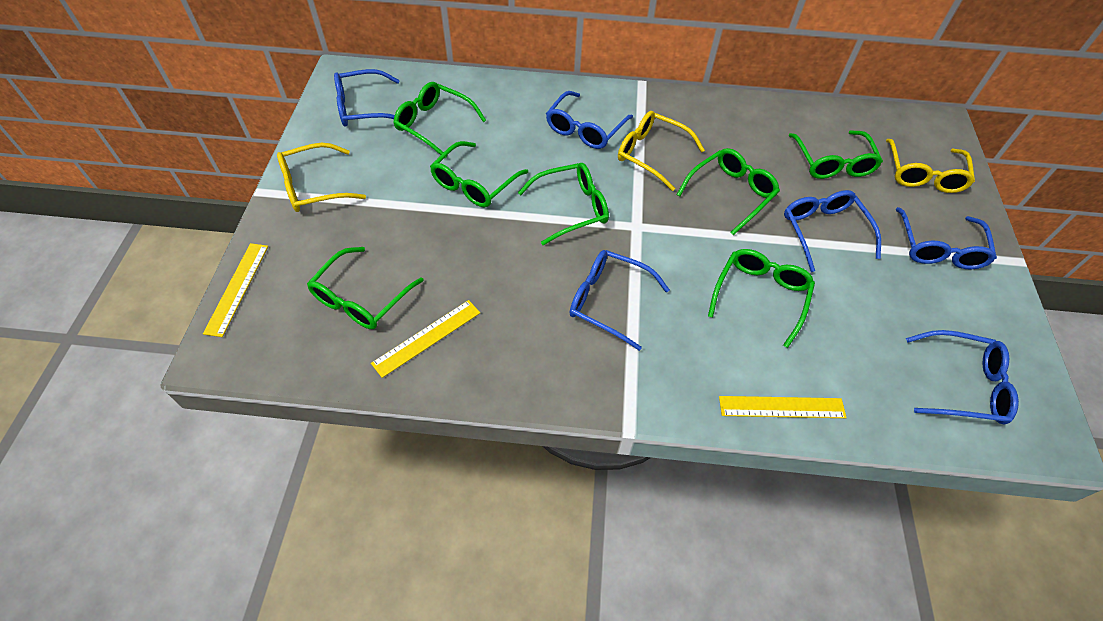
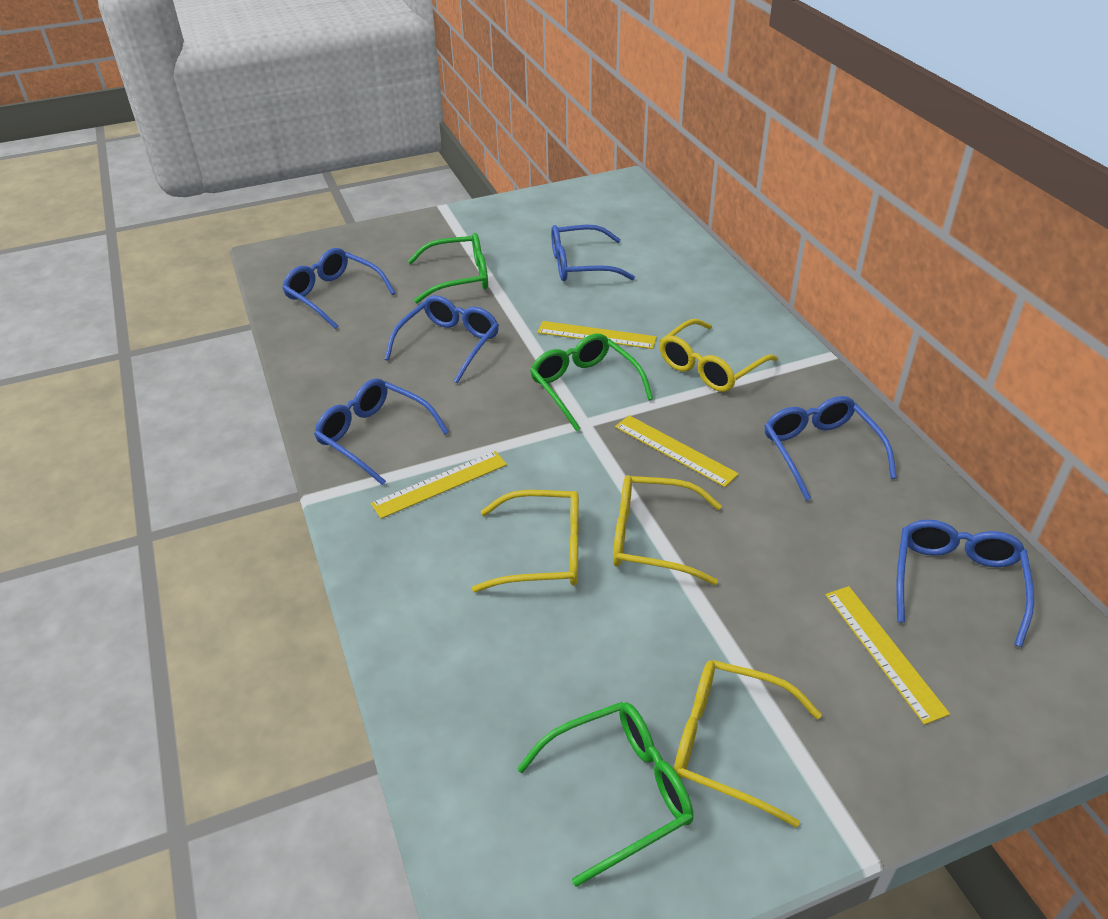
green glasses: 7 -> 3
yellow glasses: 3 -> 4
yellow ruler: 3 -> 4

